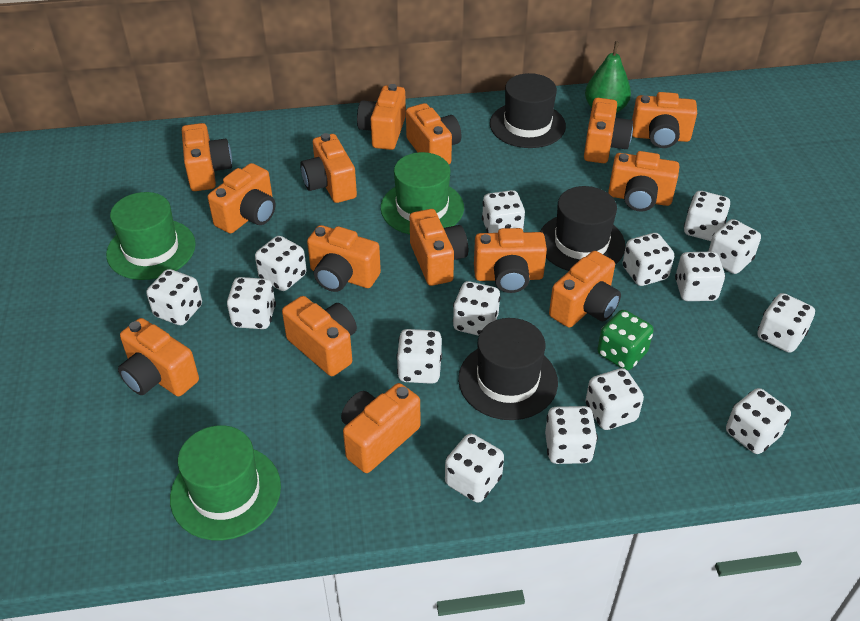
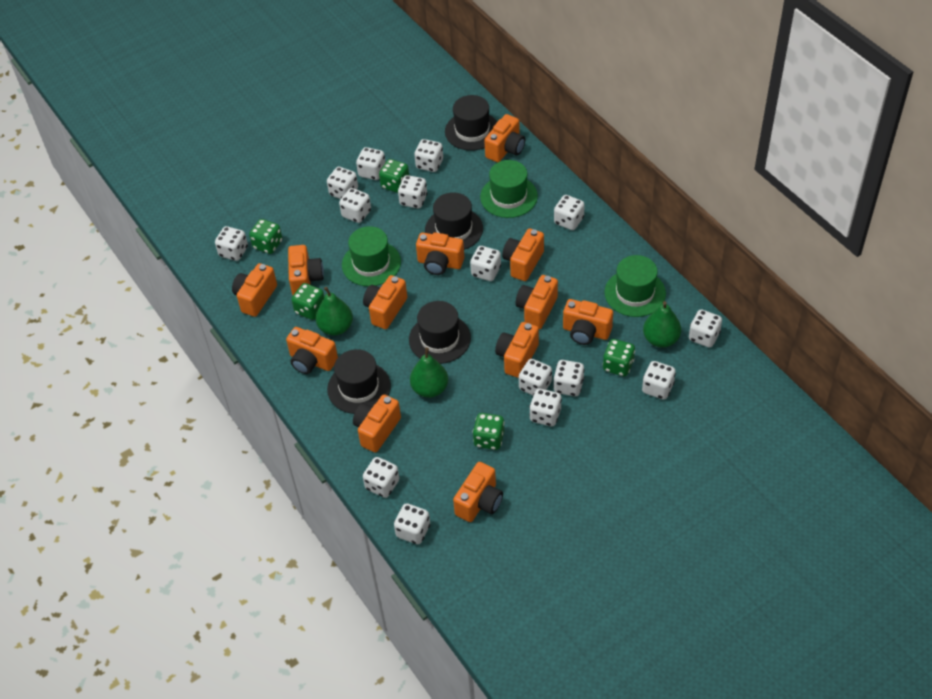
black hat: 3 -> 4
green dice: 1 -> 5
green pear: 1 -> 3
orange camera: 15 -> 12

